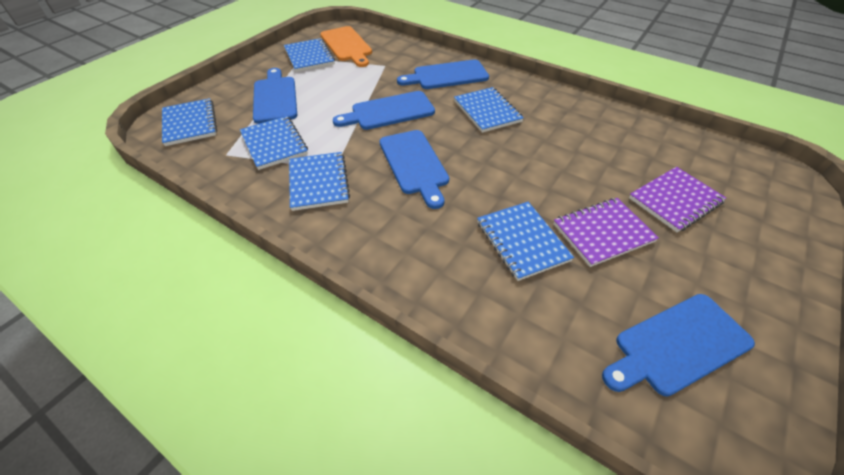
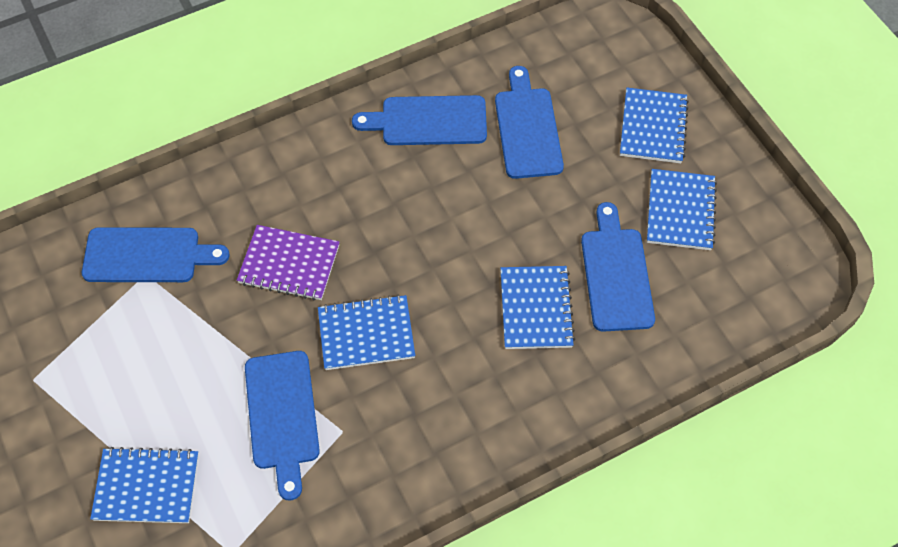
blue notebook: 6 -> 5
orange cutting board: 1 -> 0
purple notebook: 2 -> 1

